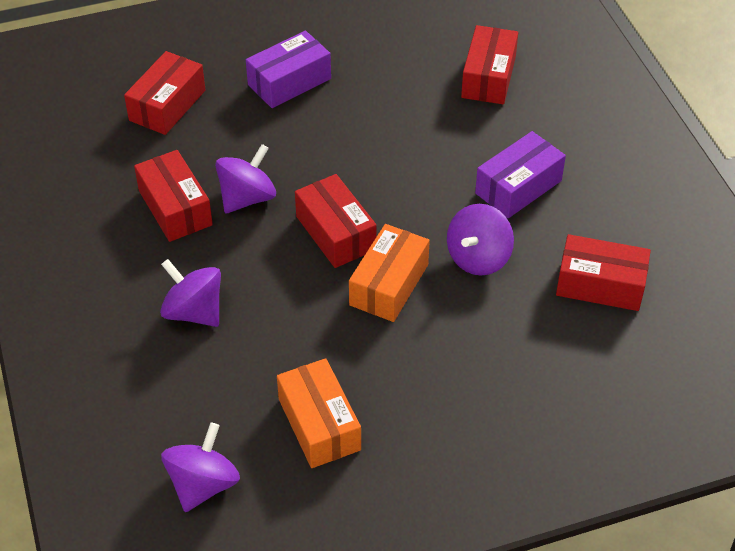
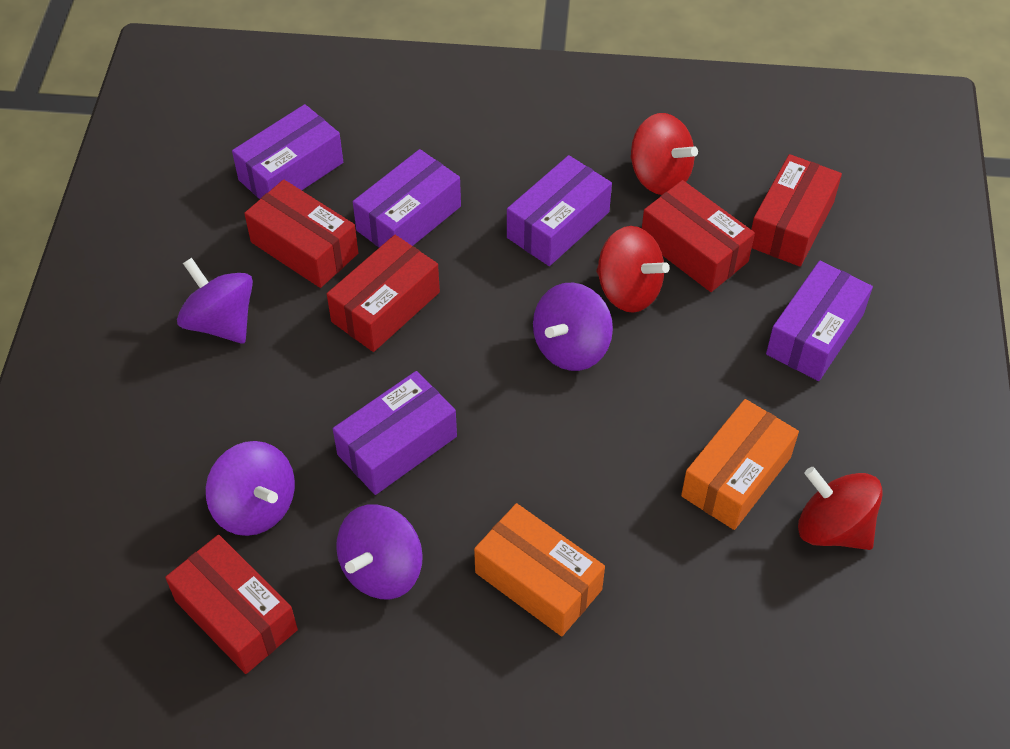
purple box: 2 -> 5
red spinning top: 0 -> 3

